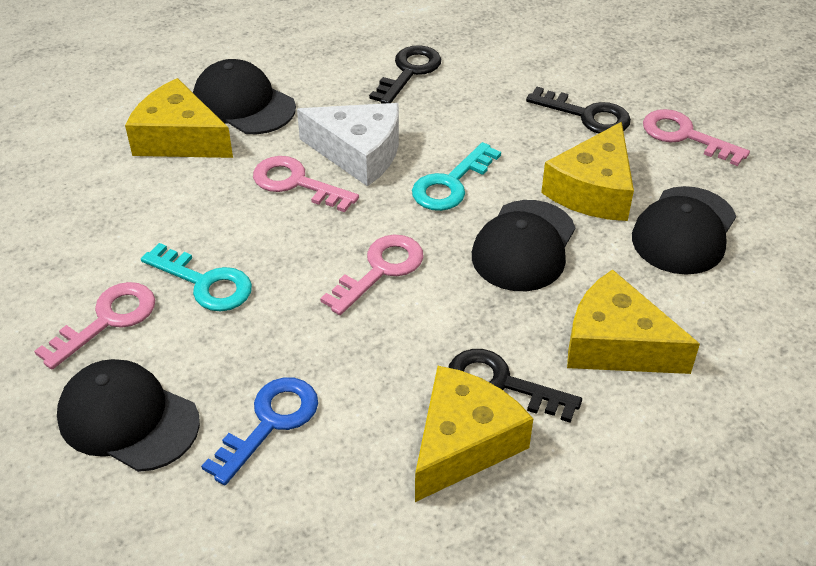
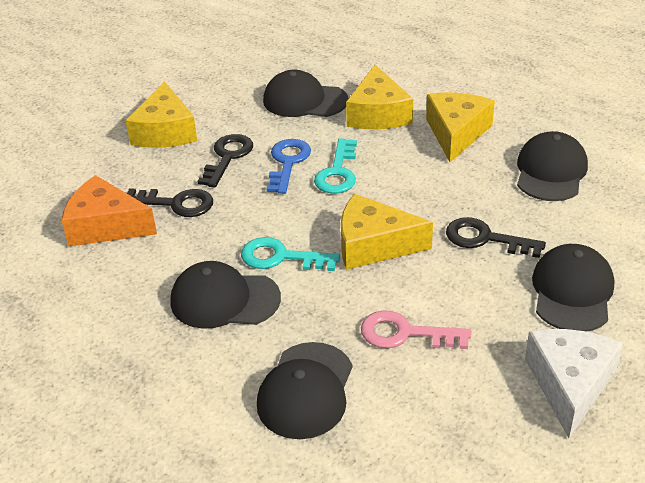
black cap: 4 -> 5
orange cheese: 0 -> 1
pink key: 4 -> 1

